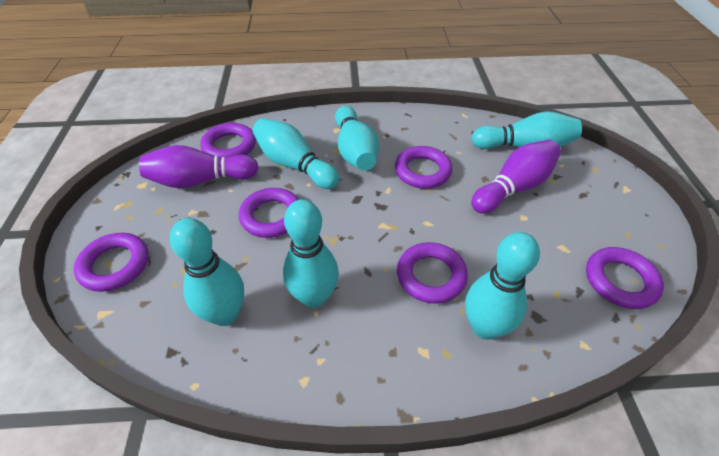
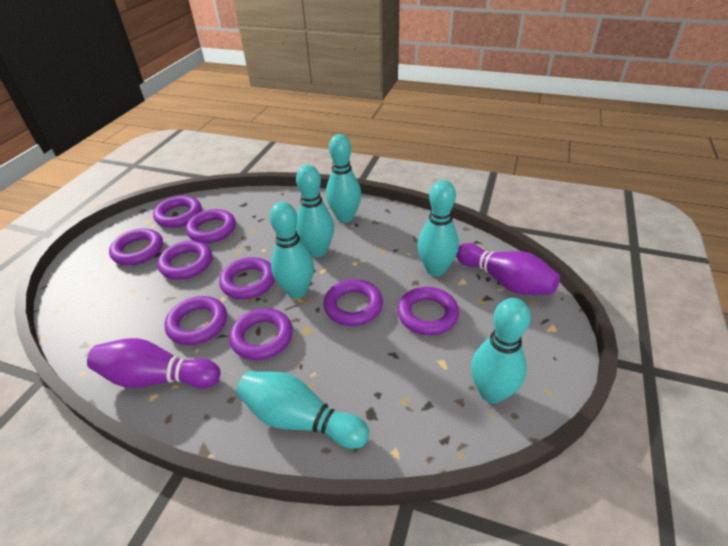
purple ring: 6 -> 9

